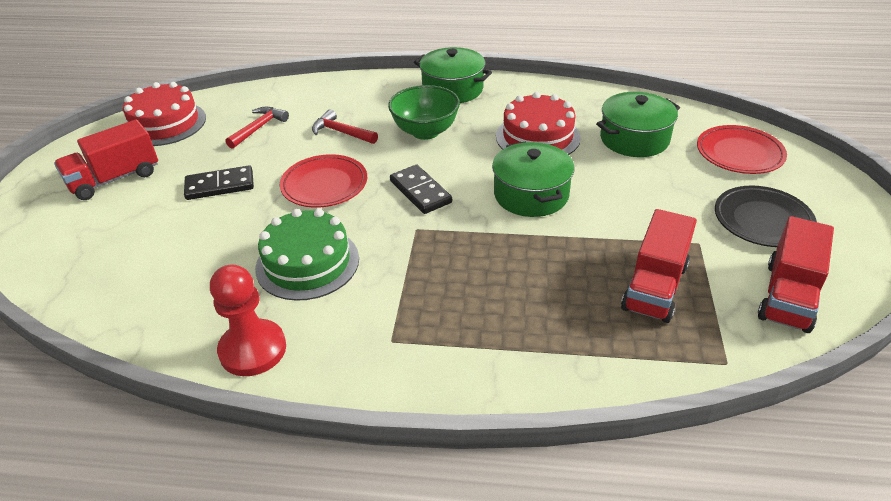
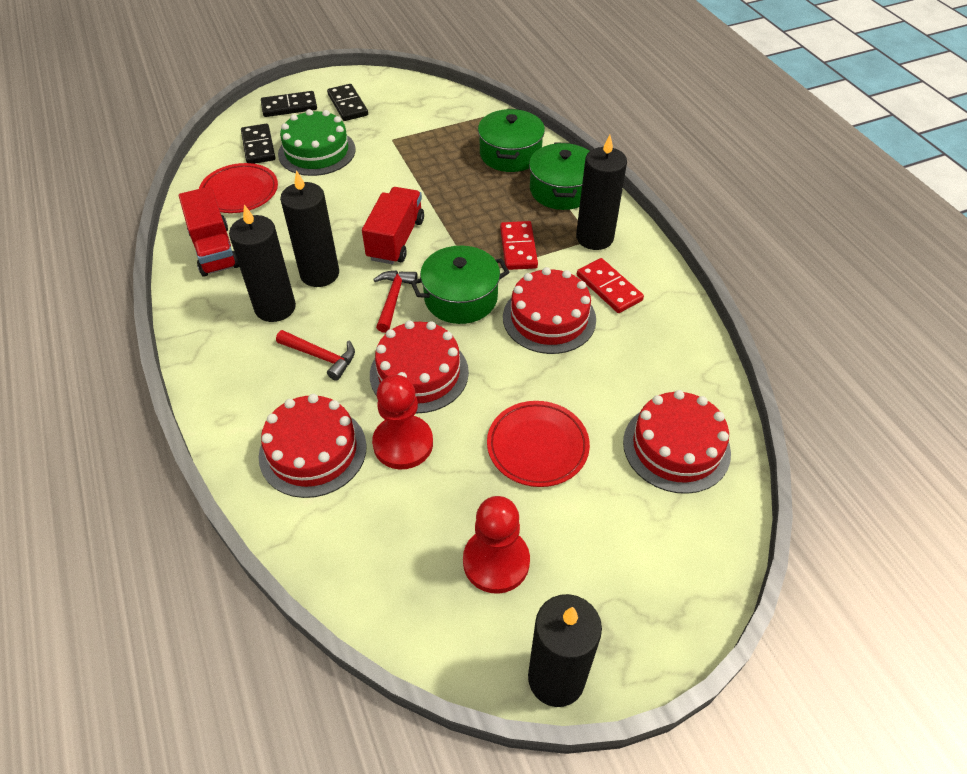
black candle: 0 -> 4
black domino: 2 -> 3
black plate: 1 -> 0
green bowl: 1 -> 0
red cake: 2 -> 4
red domino: 0 -> 2
red pawn: 1 -> 2
red truck: 3 -> 2

